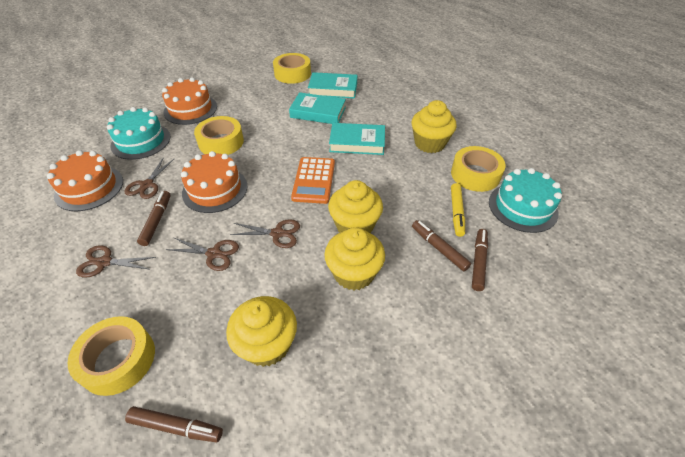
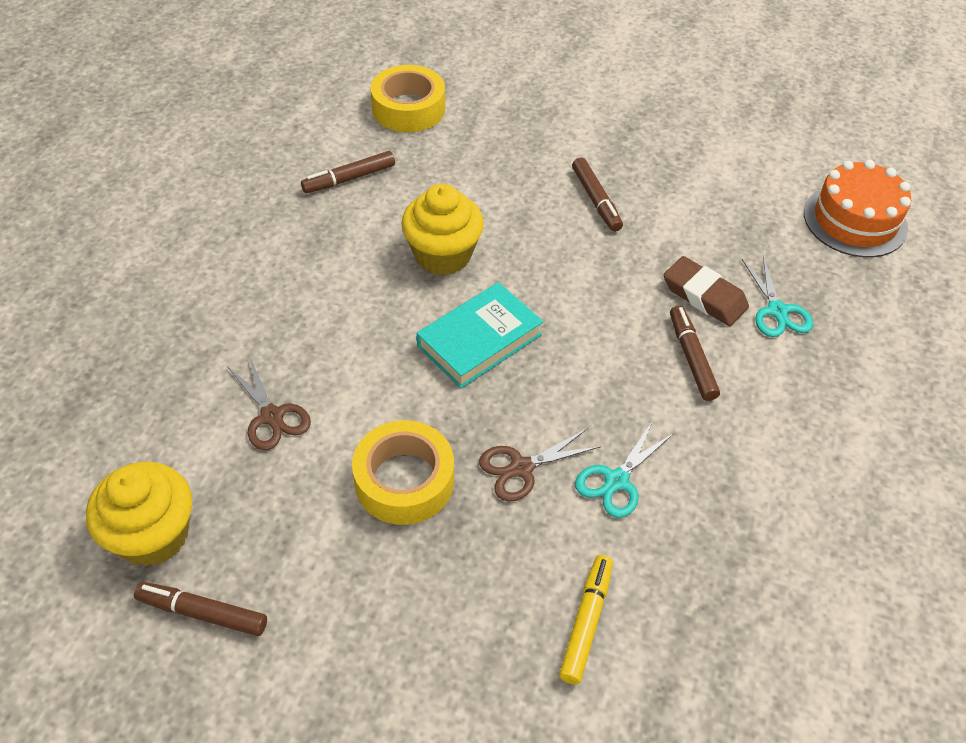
brown eraser: 0 -> 1
brown scissors: 4 -> 2
orange cake: 3 -> 1
orange calculator: 1 -> 0
turquoise book: 3 -> 1
turquoise cake: 2 -> 0
turquoise scissors: 0 -> 2
yellow cupcake: 4 -> 2
yellow tape: 4 -> 2

